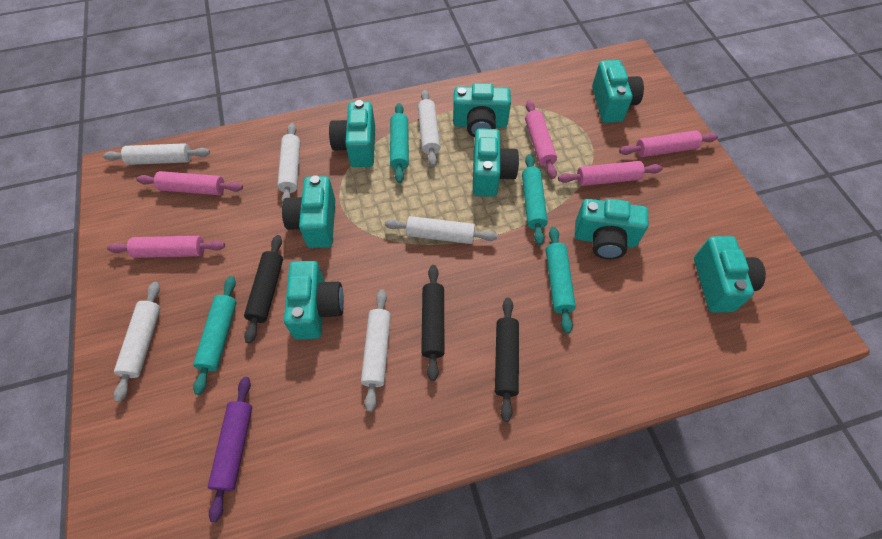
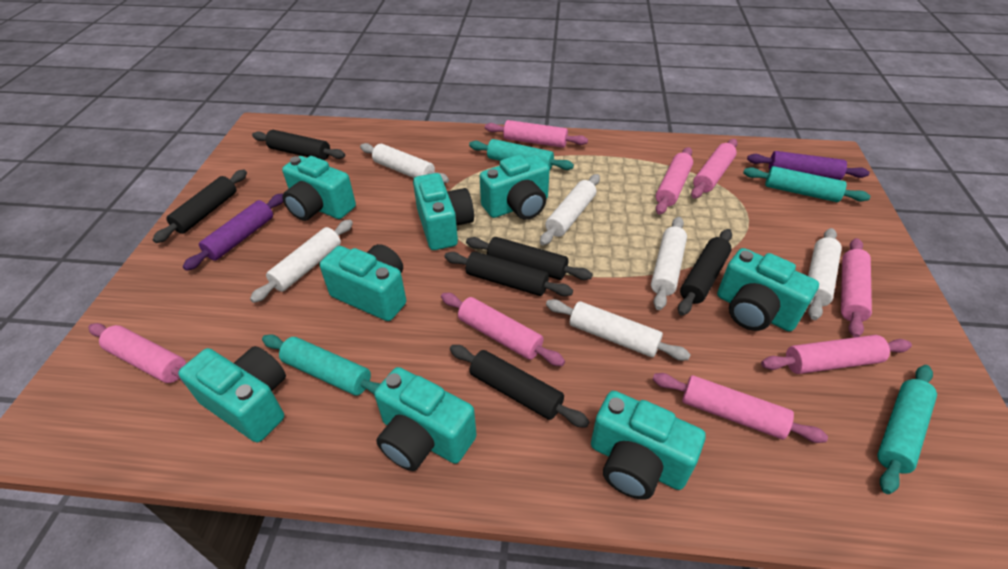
black rolling pin: 3 -> 6
pink rolling pin: 5 -> 8
purple rolling pin: 1 -> 2

